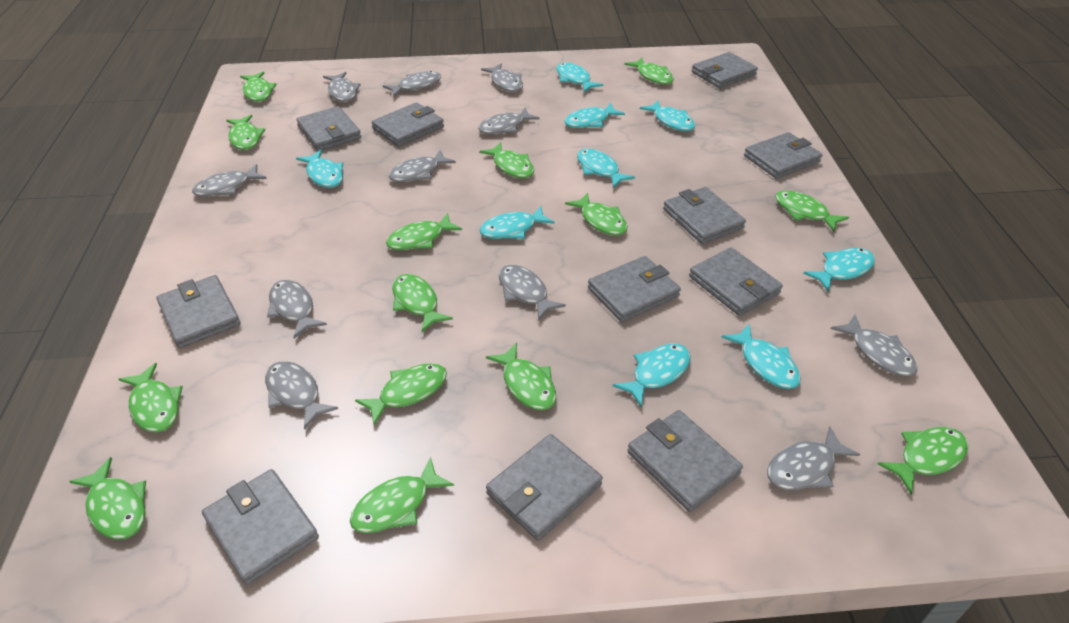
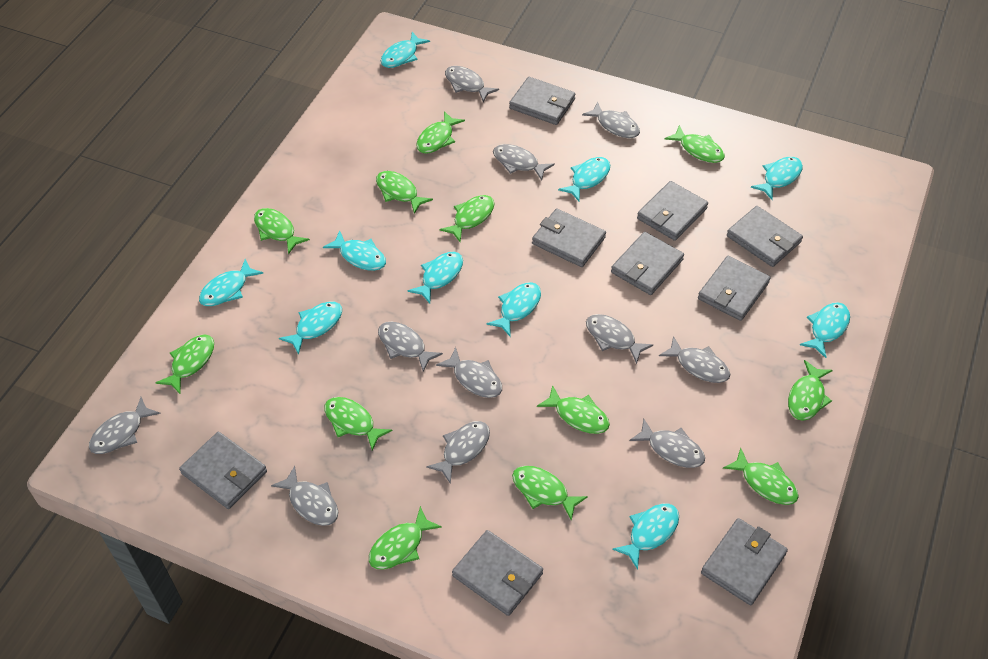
green fish: 14 -> 12
grey wallet: 11 -> 9
turquoise fish: 9 -> 10

